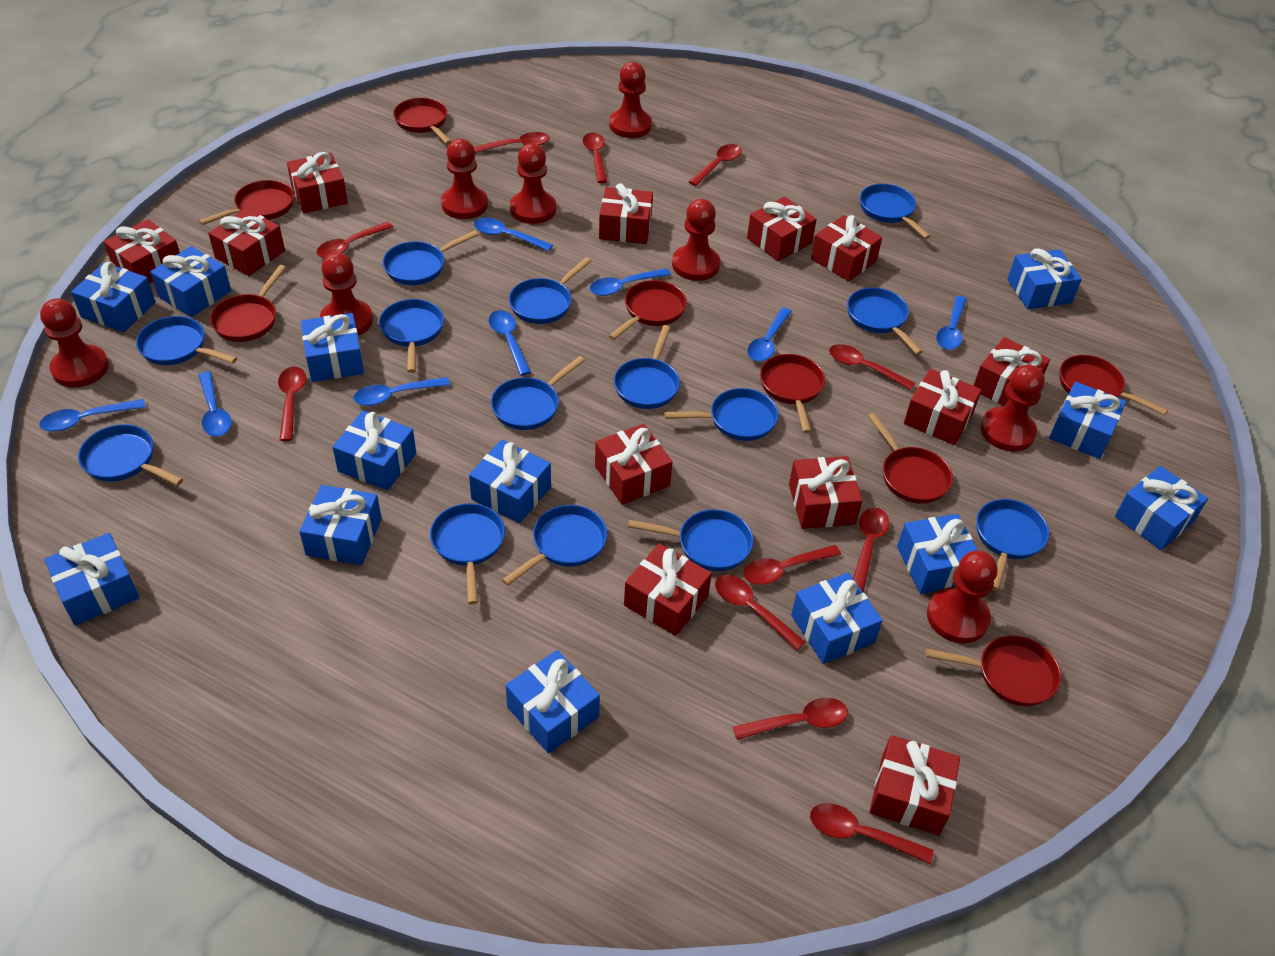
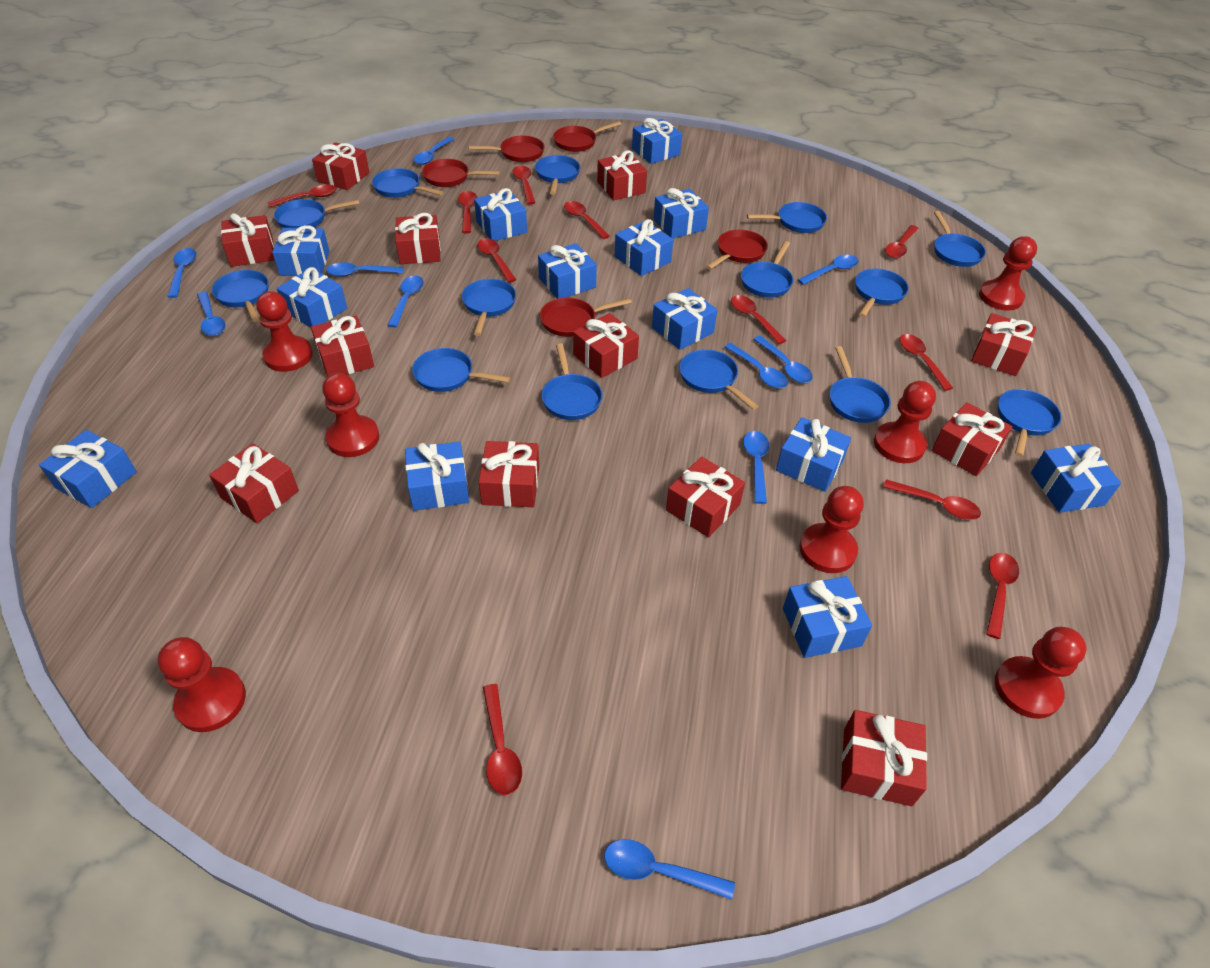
blue spoon: 8 -> 10
red pan: 8 -> 5
red pawn: 8 -> 7

